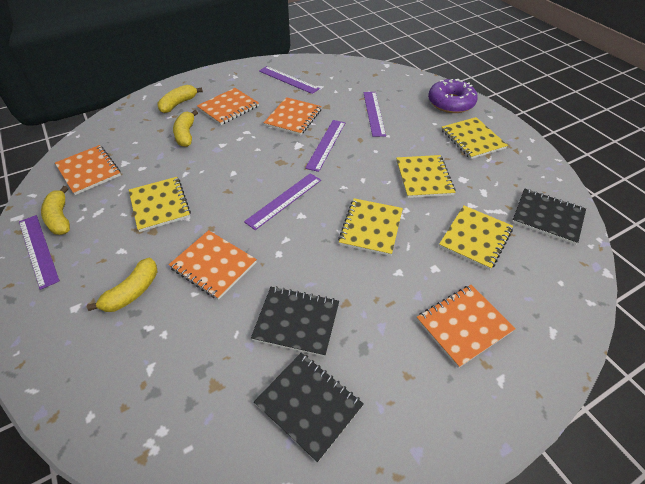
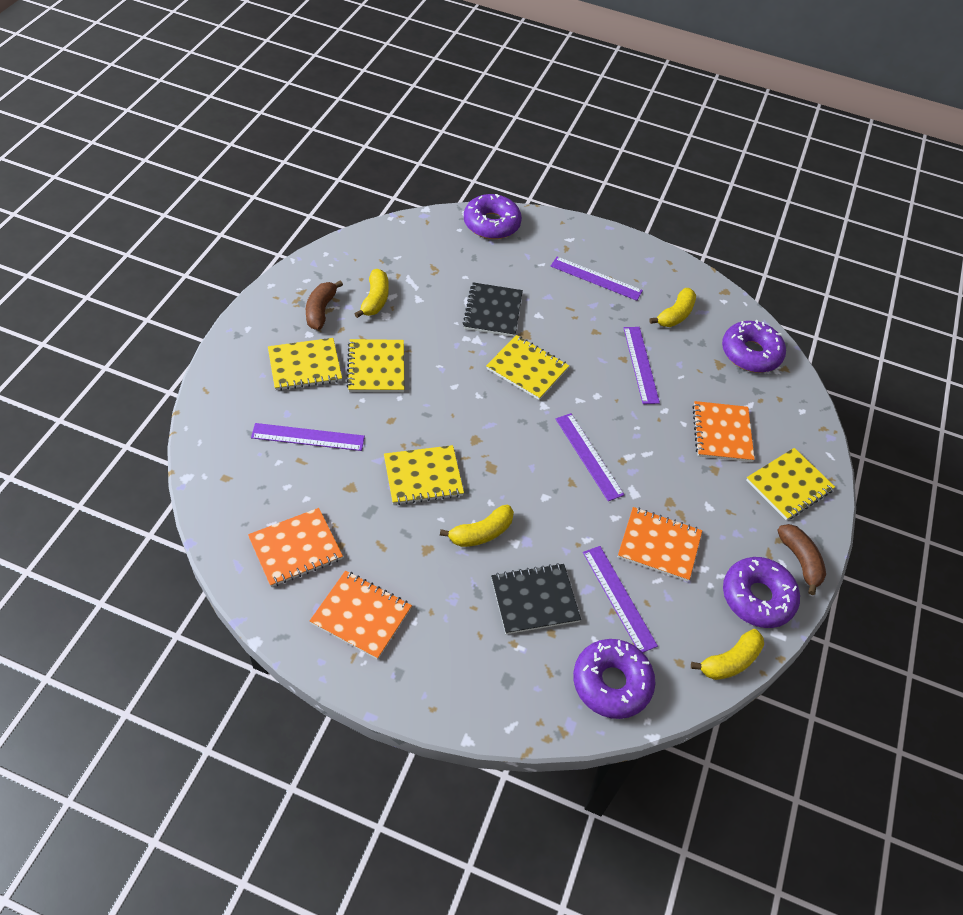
black notebook: 3 -> 2
brown banana: 0 -> 2
orange notebook: 5 -> 4
purple donut: 1 -> 4

